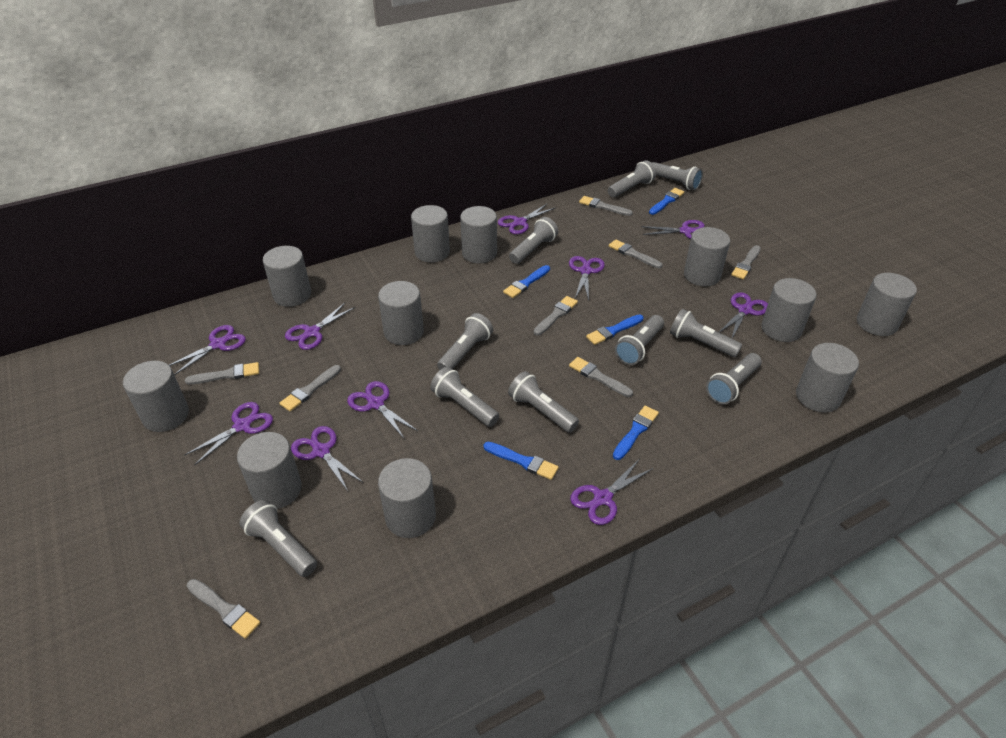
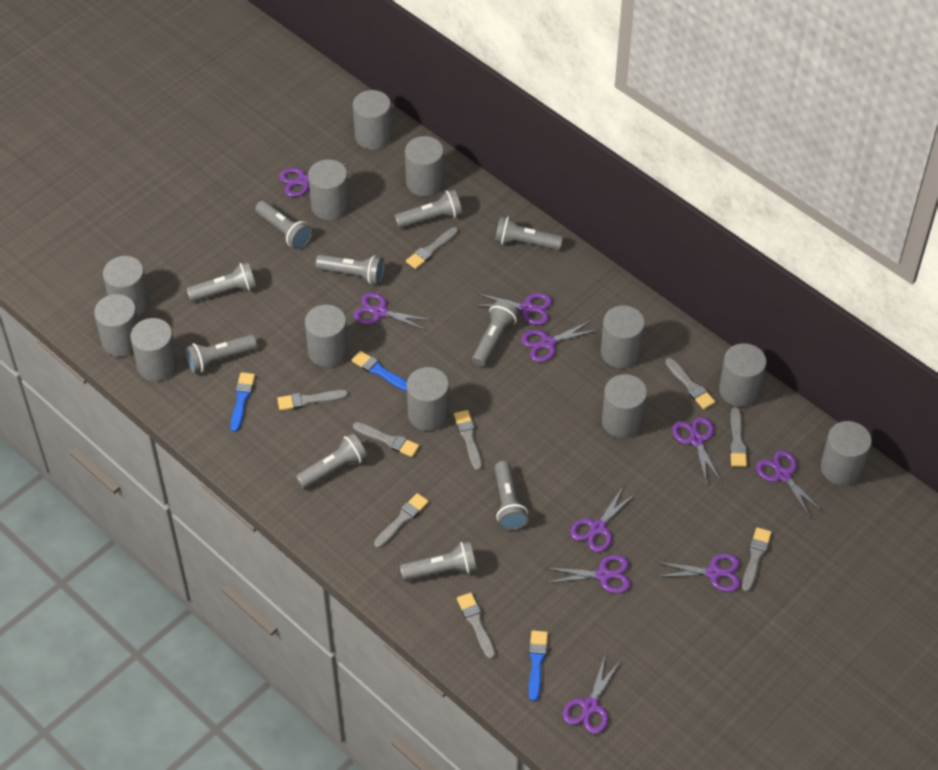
blue brush: 5 -> 3
grey brush: 8 -> 9
grey cylinder: 11 -> 12

